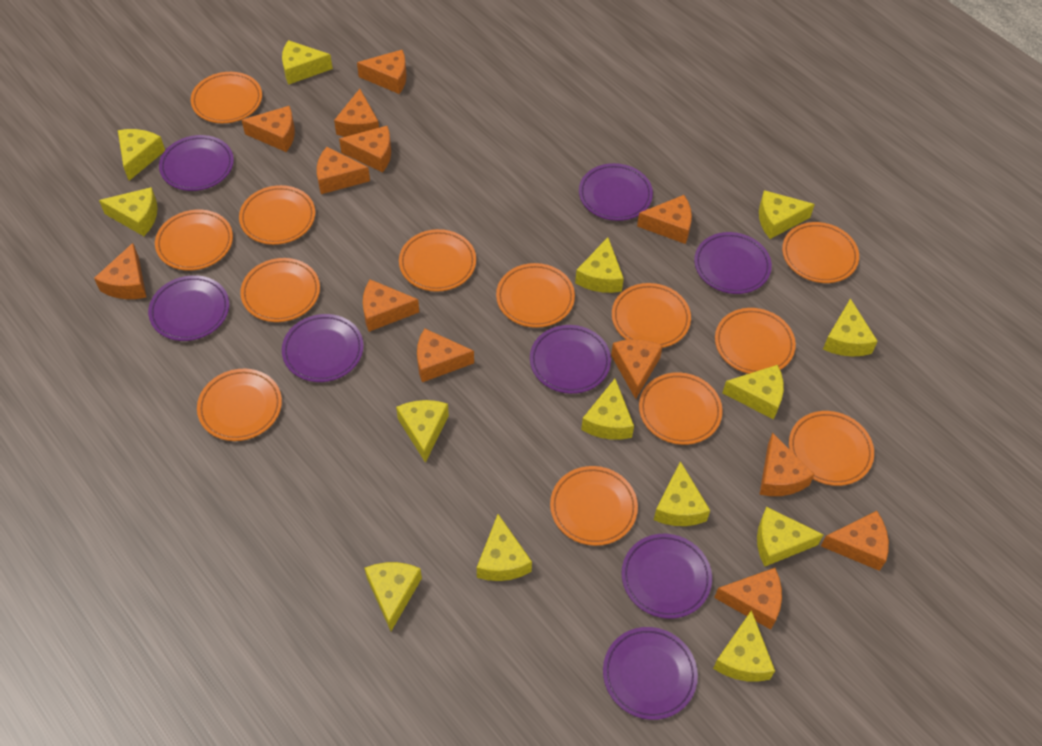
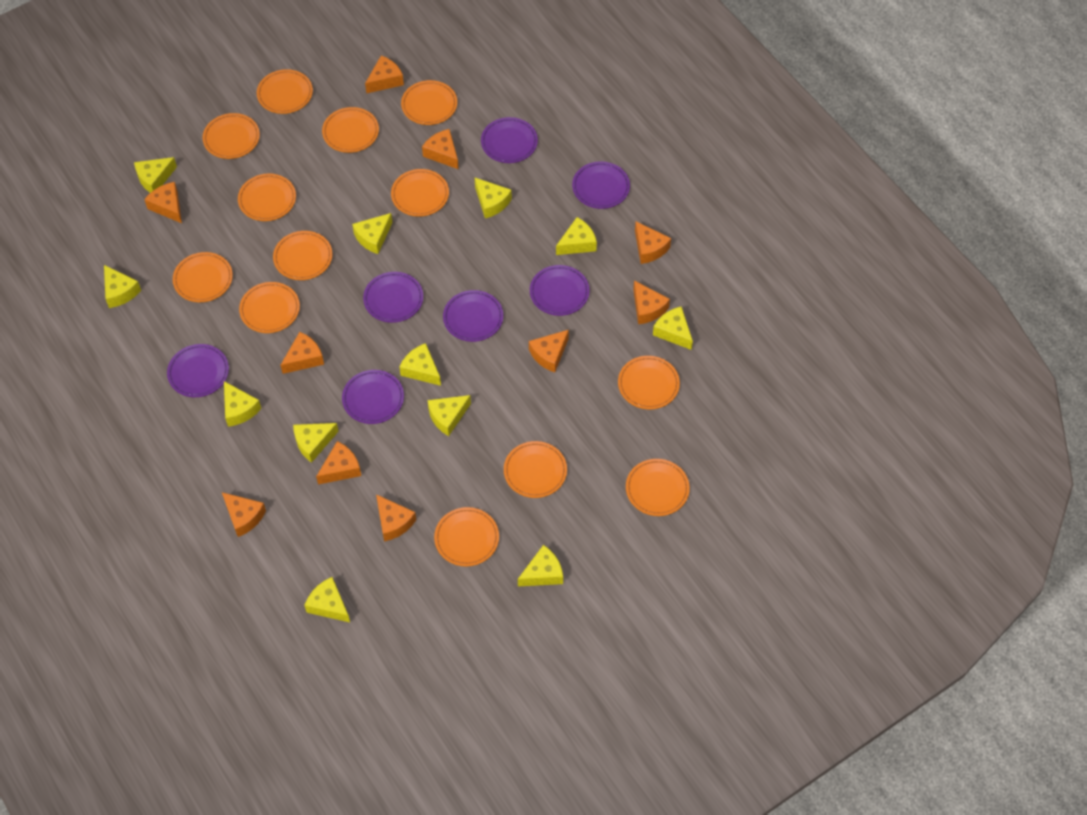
orange cheese: 13 -> 10
purple plate: 8 -> 7
yellow cheese: 14 -> 12

